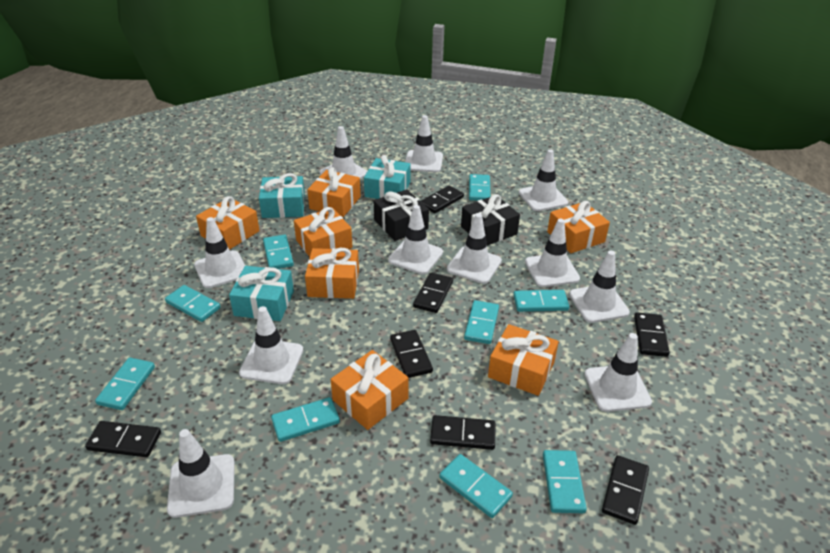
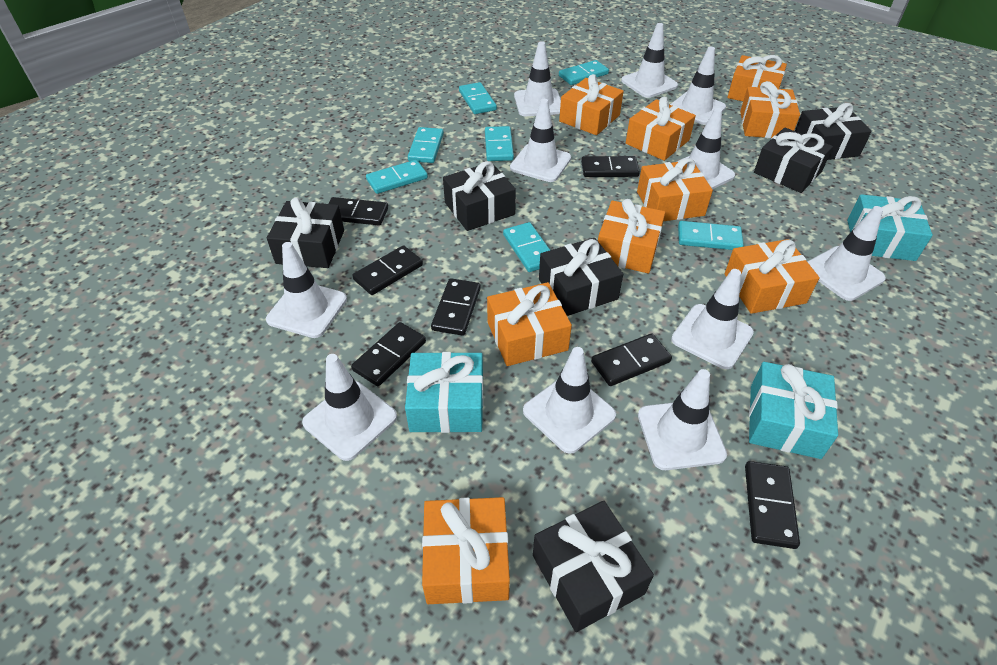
black gift: 2 -> 6
orange gift: 7 -> 9
turquoise domino: 9 -> 7

